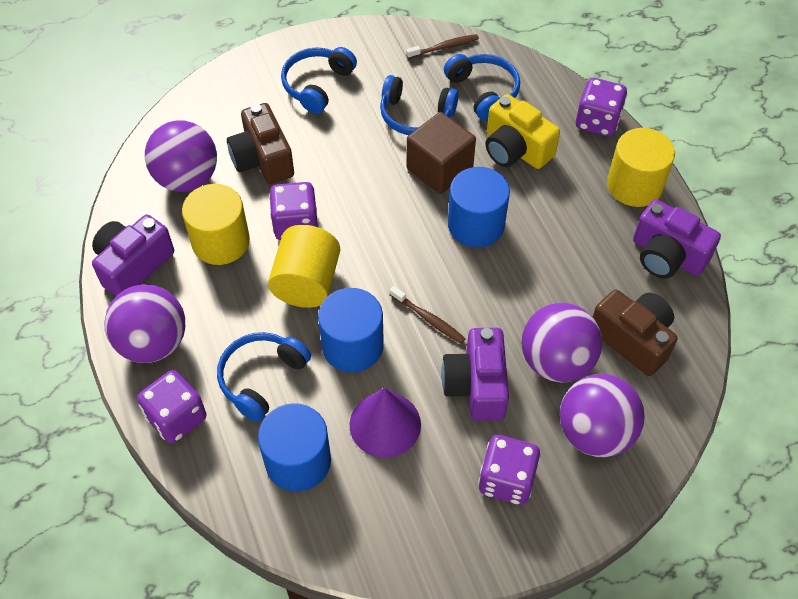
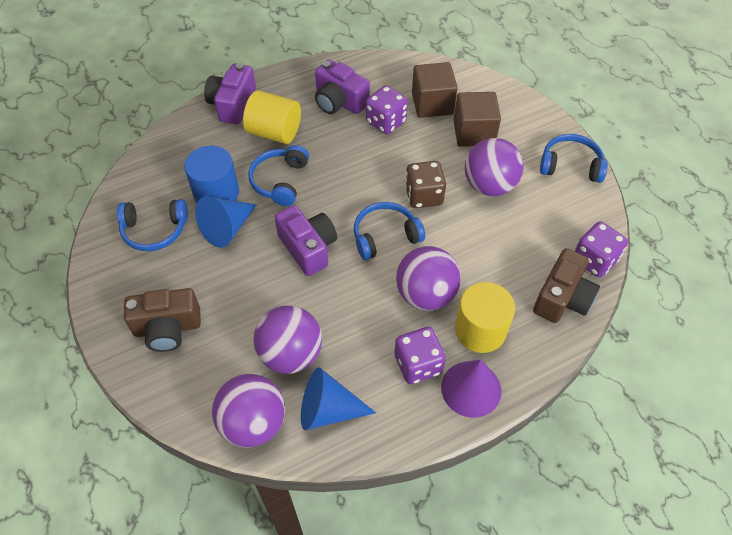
blue cone: 0 -> 2
blue cylinder: 3 -> 1
brown cube: 1 -> 2
brown dice: 0 -> 1
brown toothbrush: 2 -> 0
purple dice: 4 -> 3
yellow camera: 1 -> 0
yellow cylinder: 3 -> 2

